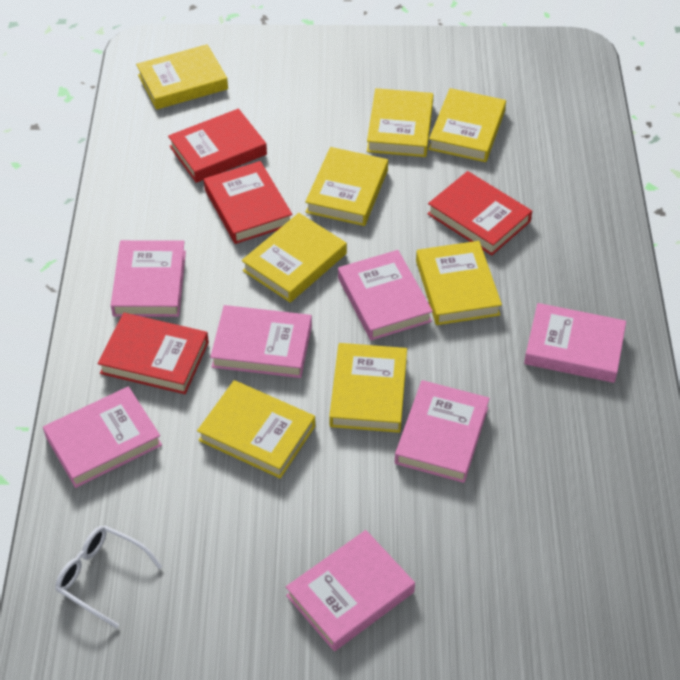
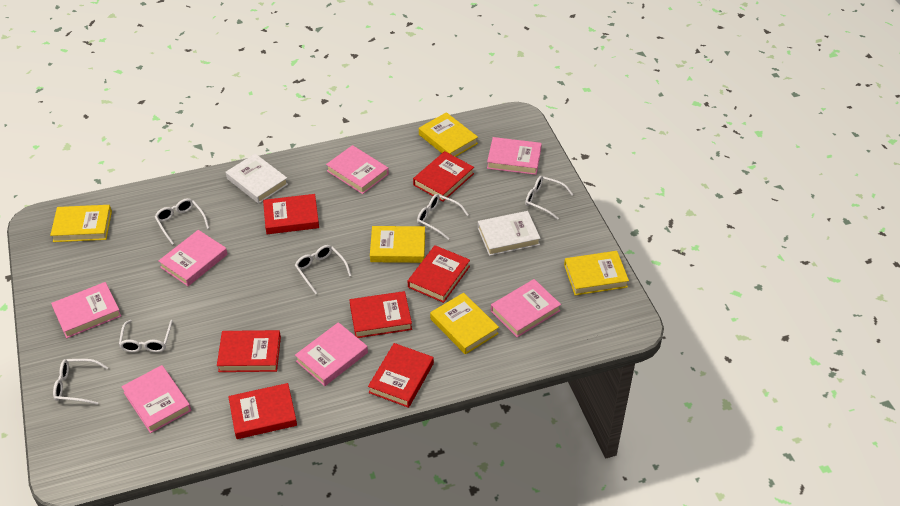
red book: 4 -> 7
white book: 0 -> 2
white glasses: 1 -> 6
yellow book: 8 -> 5

